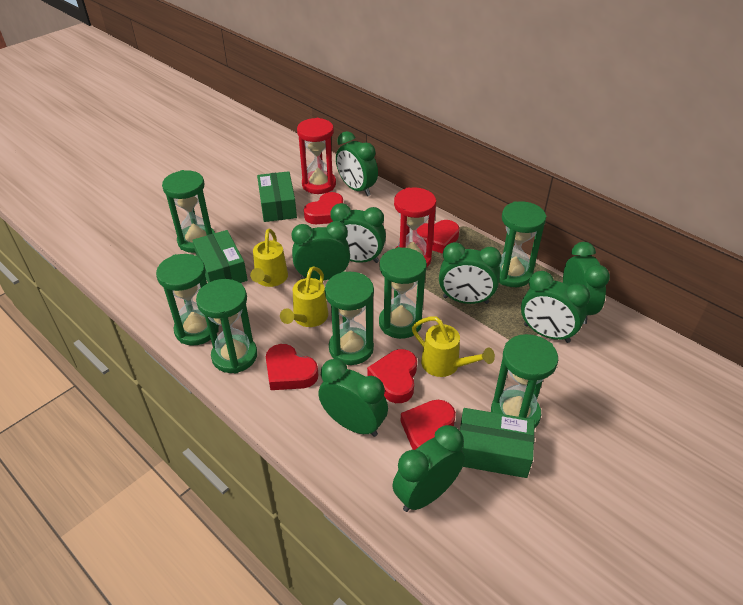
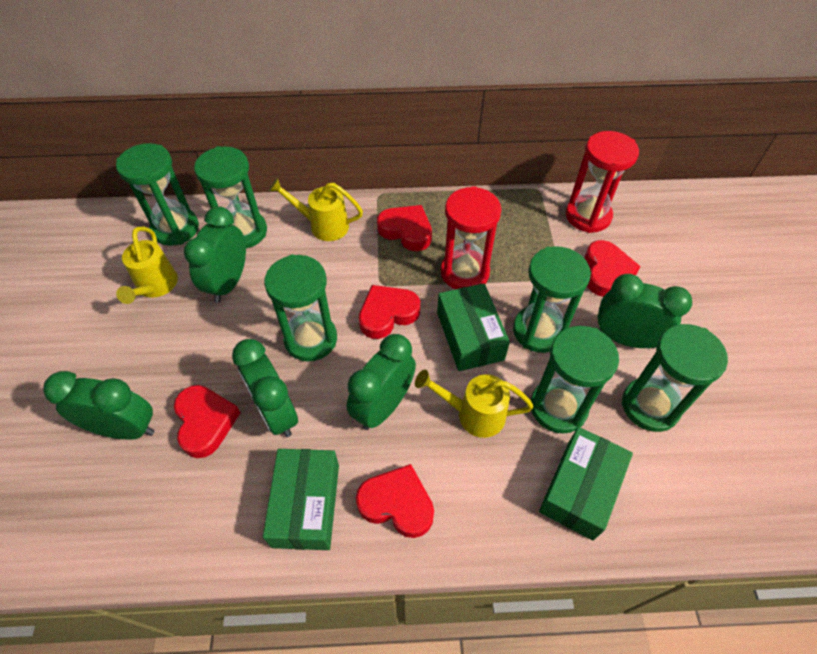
green clock: 8 -> 5
green hourglass: 7 -> 6

